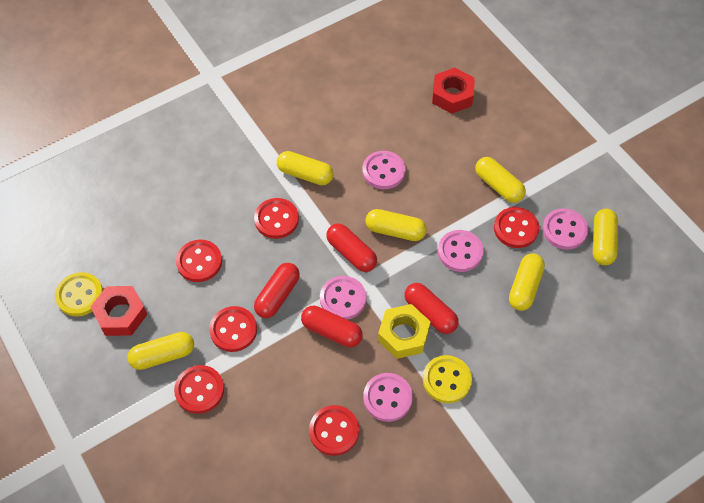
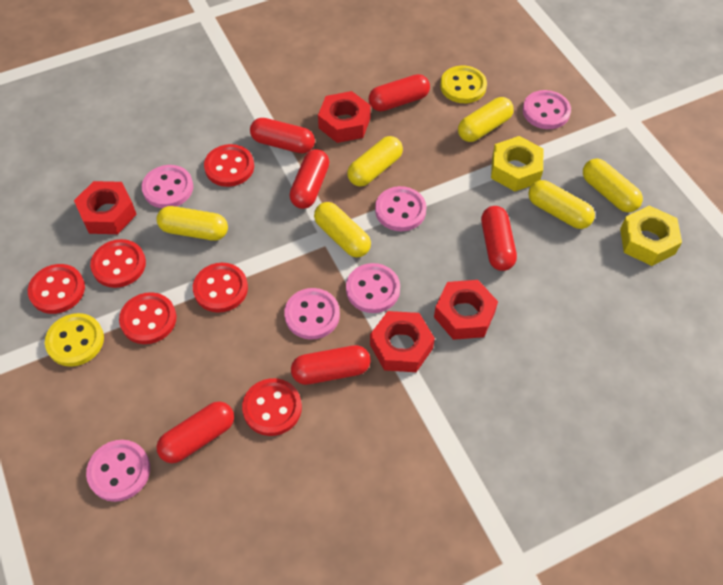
pink button: 5 -> 6
red capsule: 4 -> 6
red nut: 2 -> 4
yellow nut: 1 -> 2

